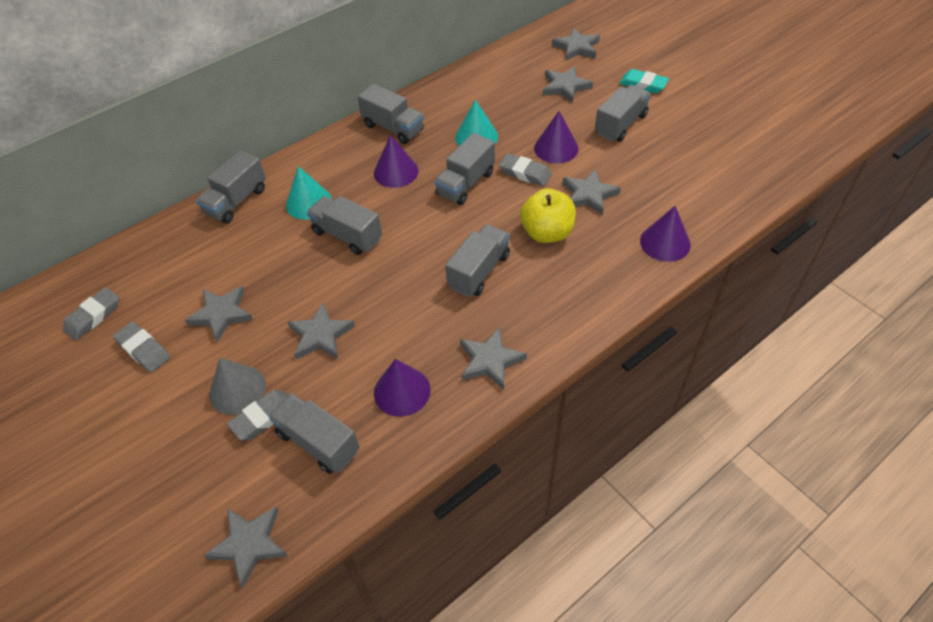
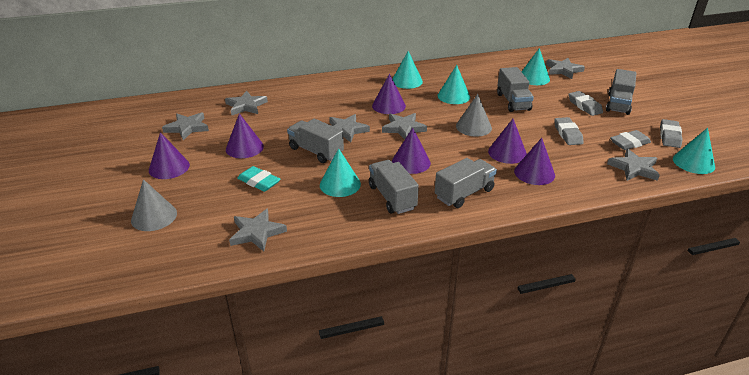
grey cone: 1 -> 2
grey truck: 7 -> 5
purple cone: 4 -> 6
turquoise cone: 2 -> 5
yellow apple: 1 -> 0

